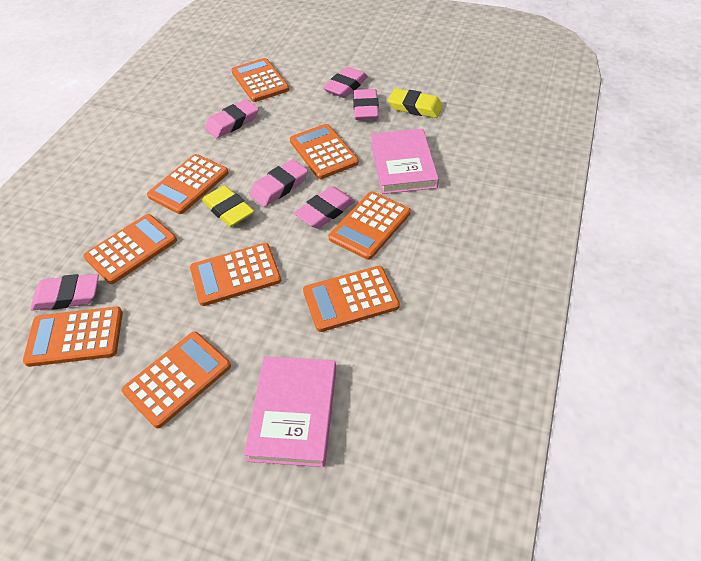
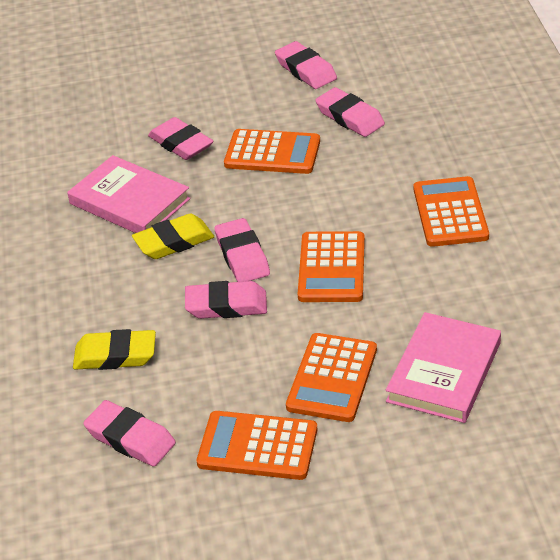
orange calculator: 9 -> 5

